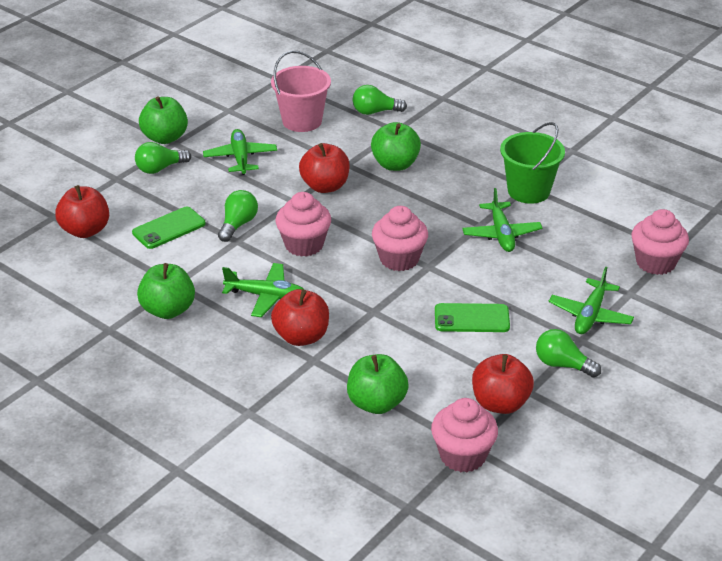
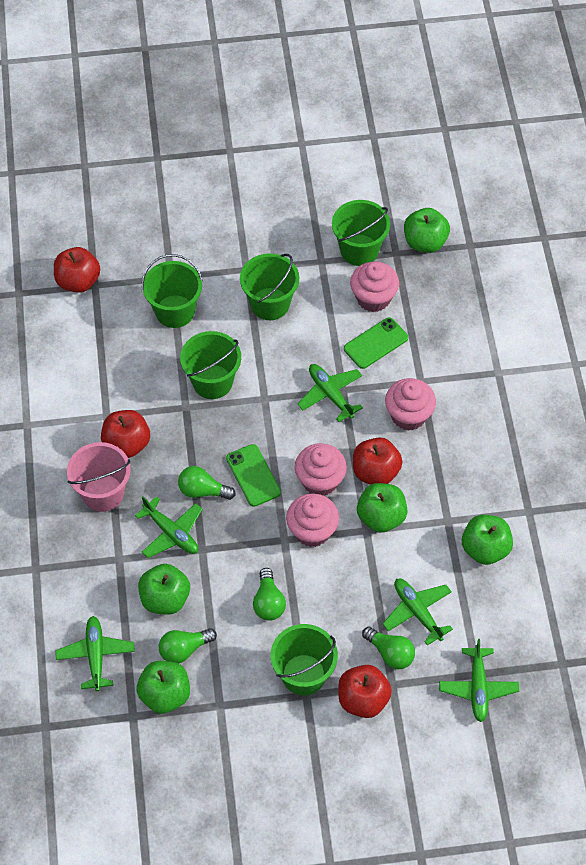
green apple: 4 -> 5
green bucket: 1 -> 5
green plane: 4 -> 5

